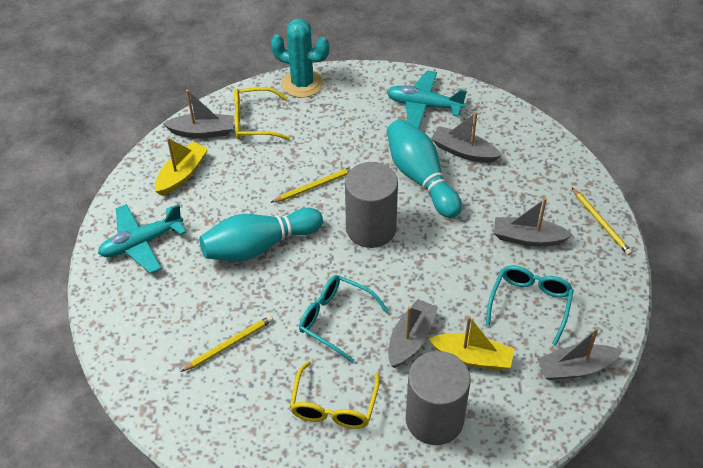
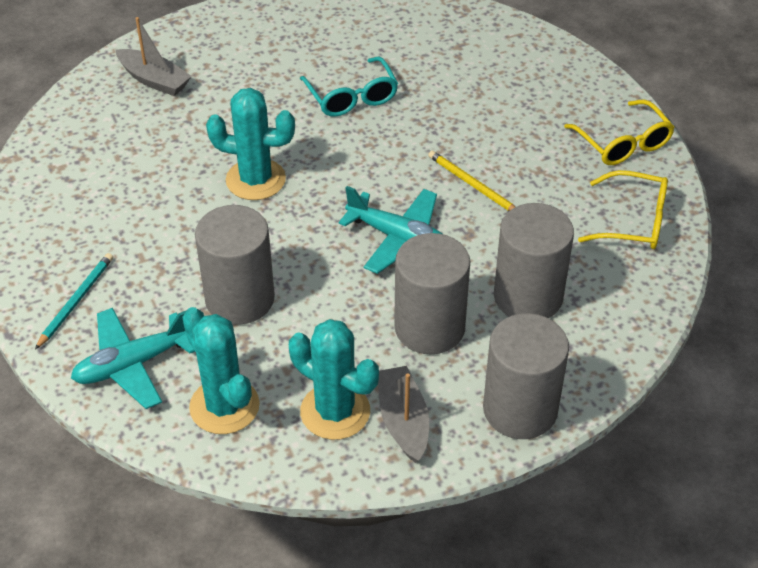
grey boat: 5 -> 2
grey cylinder: 2 -> 4
turquoise bowling pin: 2 -> 0
turquoise cactus: 1 -> 3
turquoise glasses: 2 -> 1
turquoise pencil: 0 -> 1
yellow boat: 2 -> 0
yellow pencil: 3 -> 1

